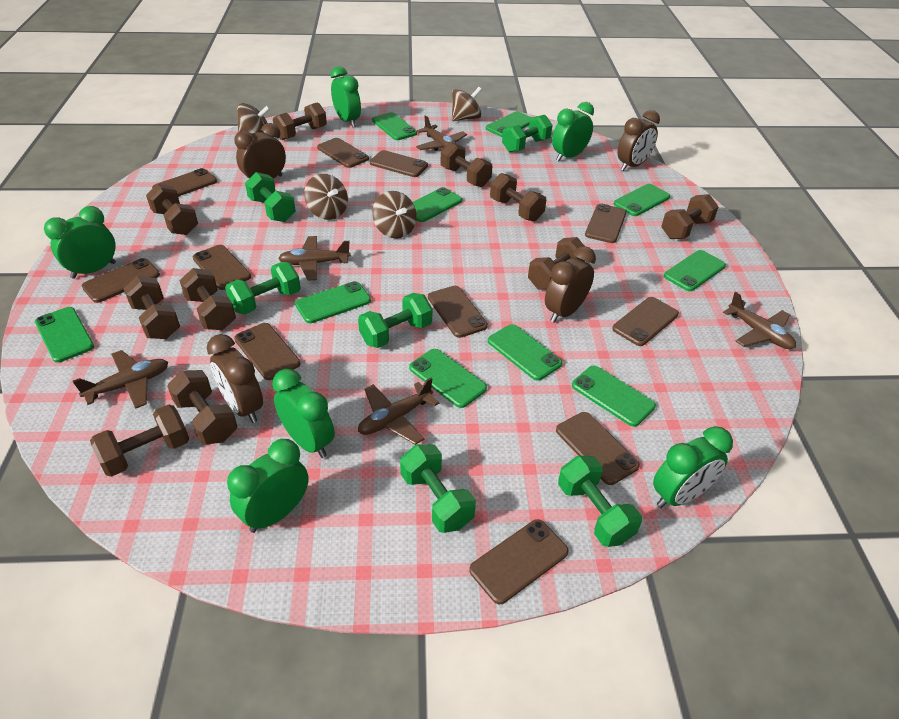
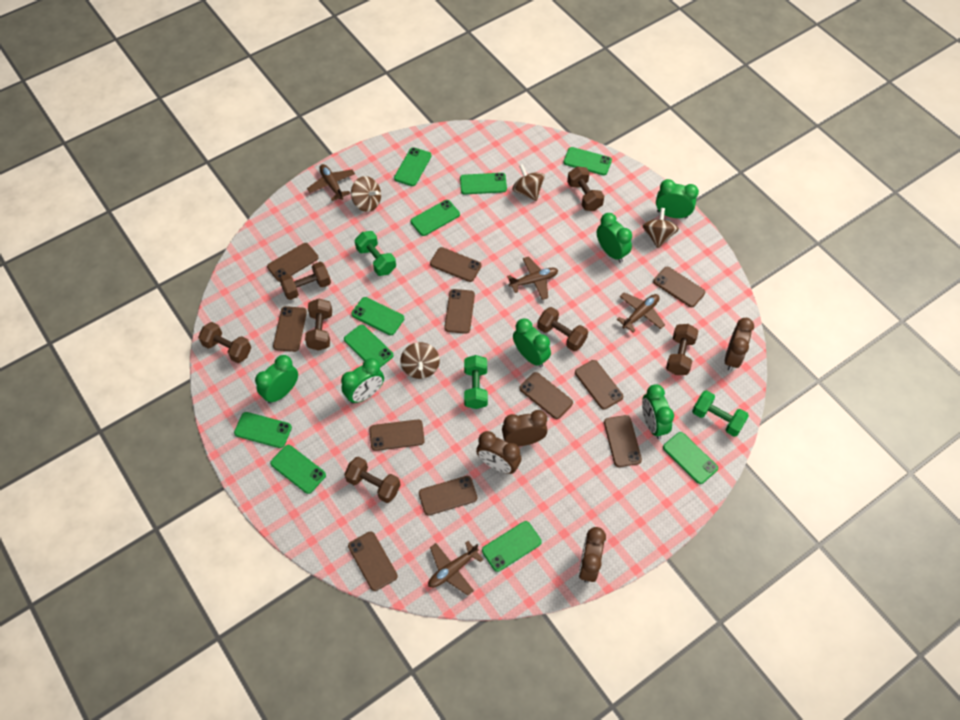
brown dumbbell: 10 -> 7
brown plane: 5 -> 4
green dumbbell: 6 -> 3

